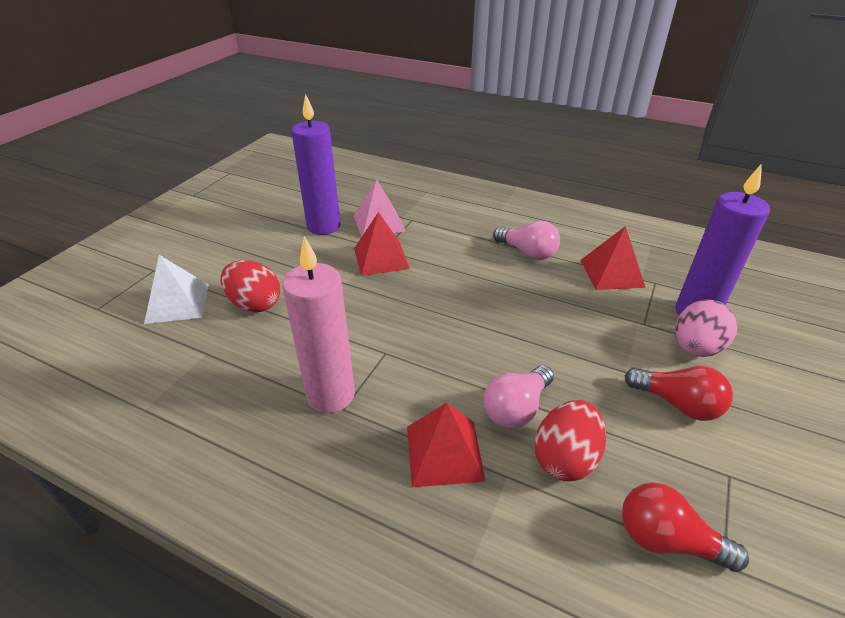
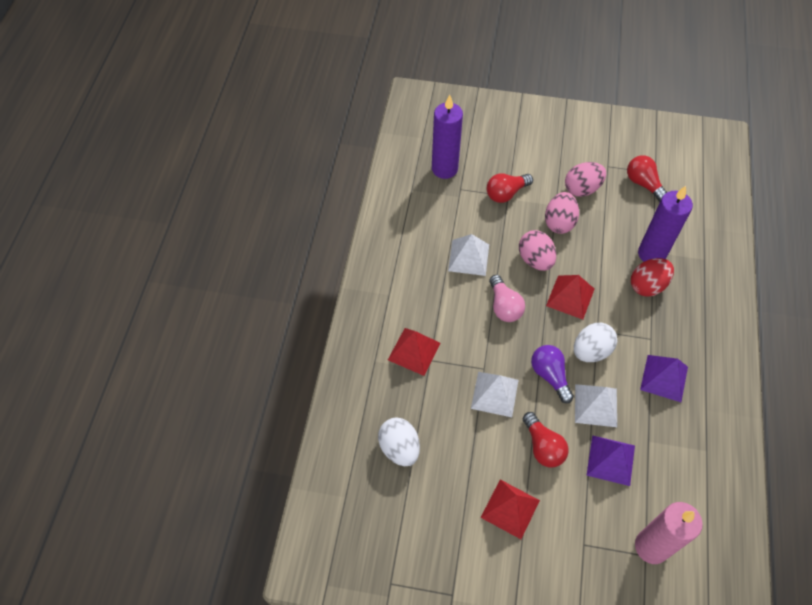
pink egg: 1 -> 3
pink light bulb: 2 -> 1
pink pyramid: 1 -> 0
purple light bulb: 0 -> 1
purple pyramid: 0 -> 2
red egg: 2 -> 1
red light bulb: 2 -> 3
white egg: 0 -> 2
white pyramid: 1 -> 3

